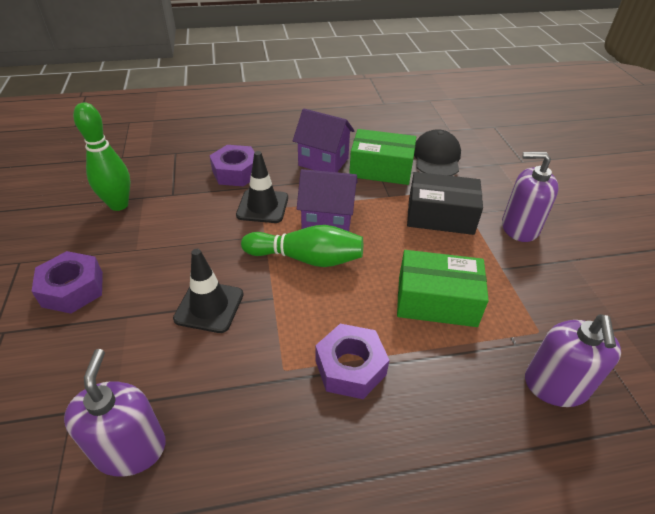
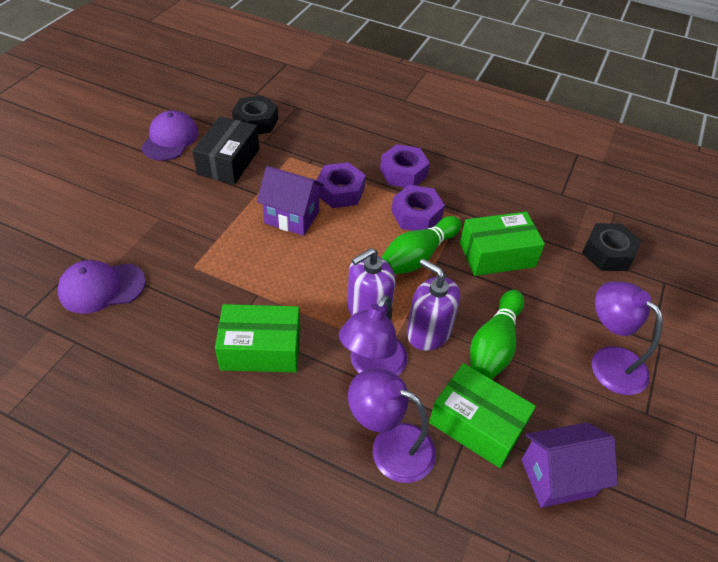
black cap: 1 -> 0
black nut: 0 -> 2
black traffic cone: 2 -> 0
green box: 2 -> 3
purple cap: 0 -> 2
purple lamp: 0 -> 3
purple soap dispenser: 3 -> 2

